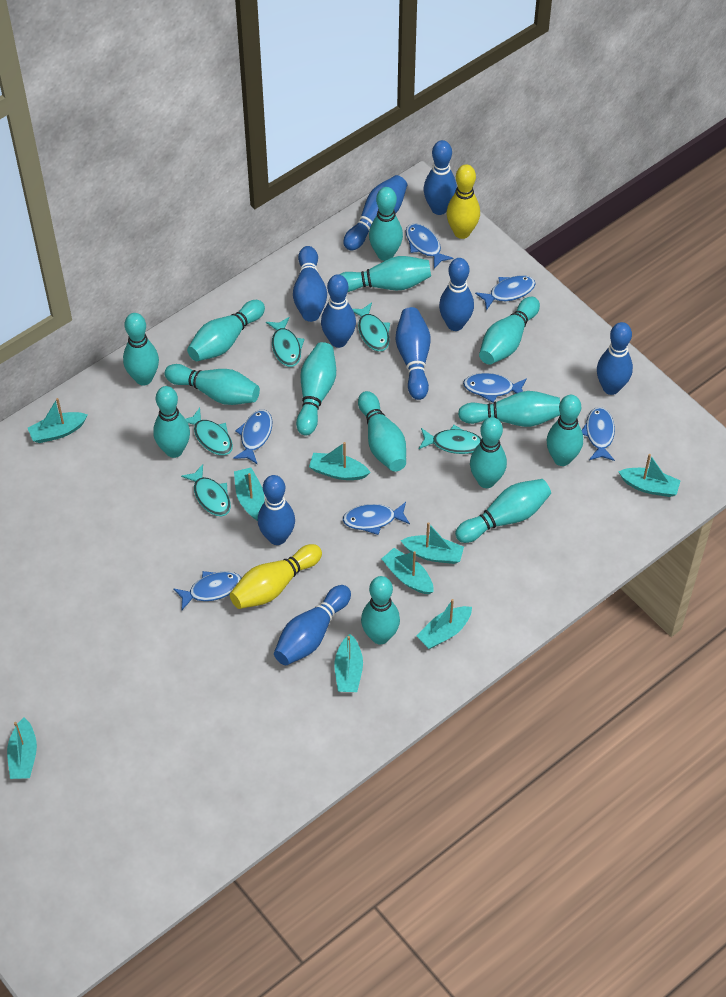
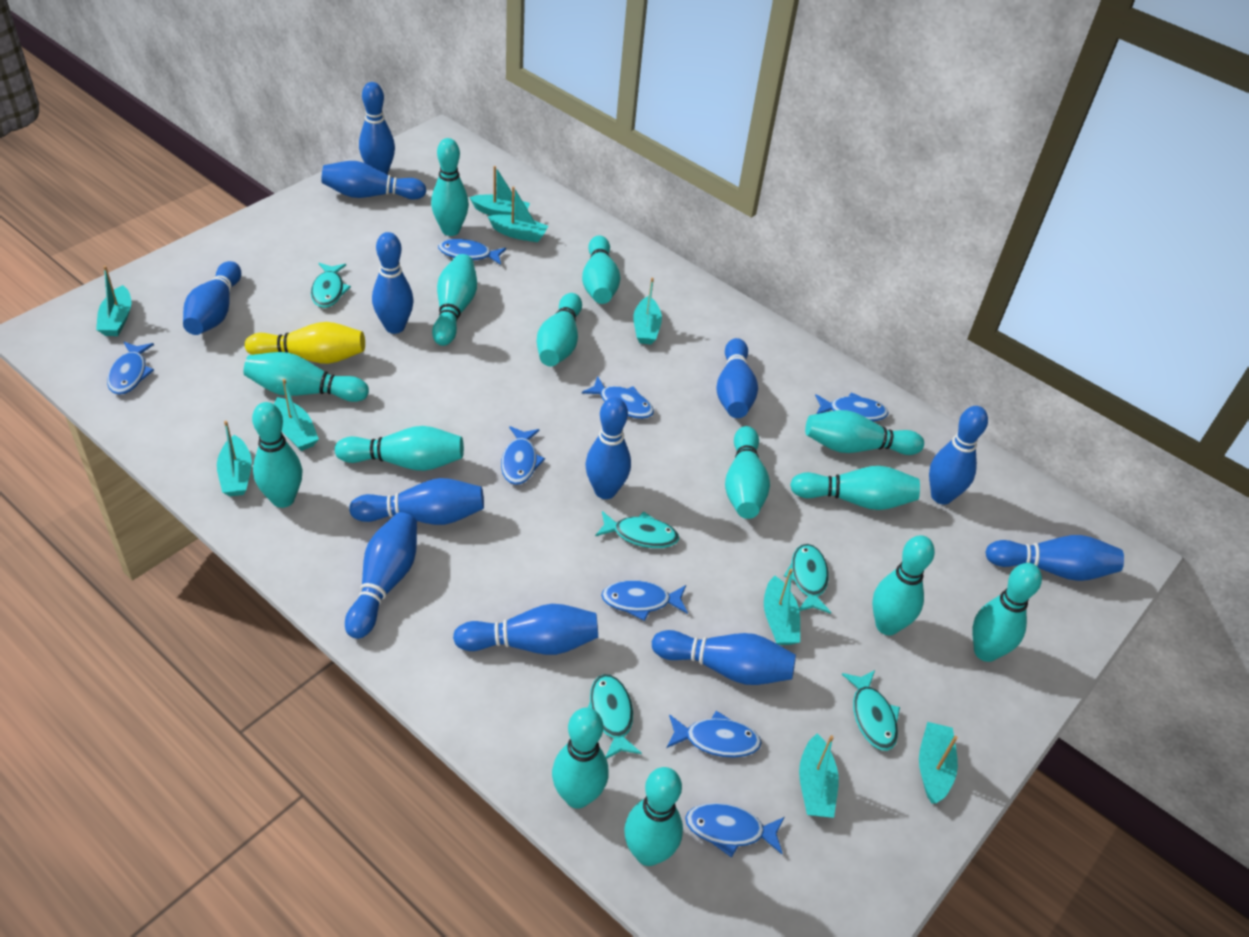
blue bowling pin: 9 -> 12
blue fish: 7 -> 8
yellow bowling pin: 2 -> 1

